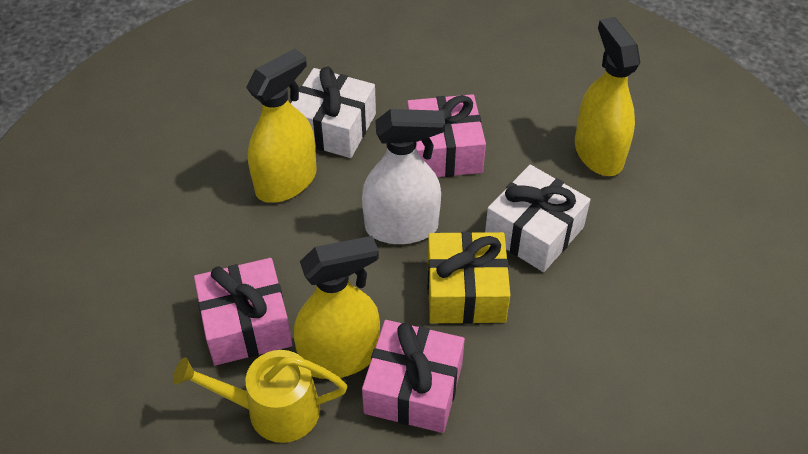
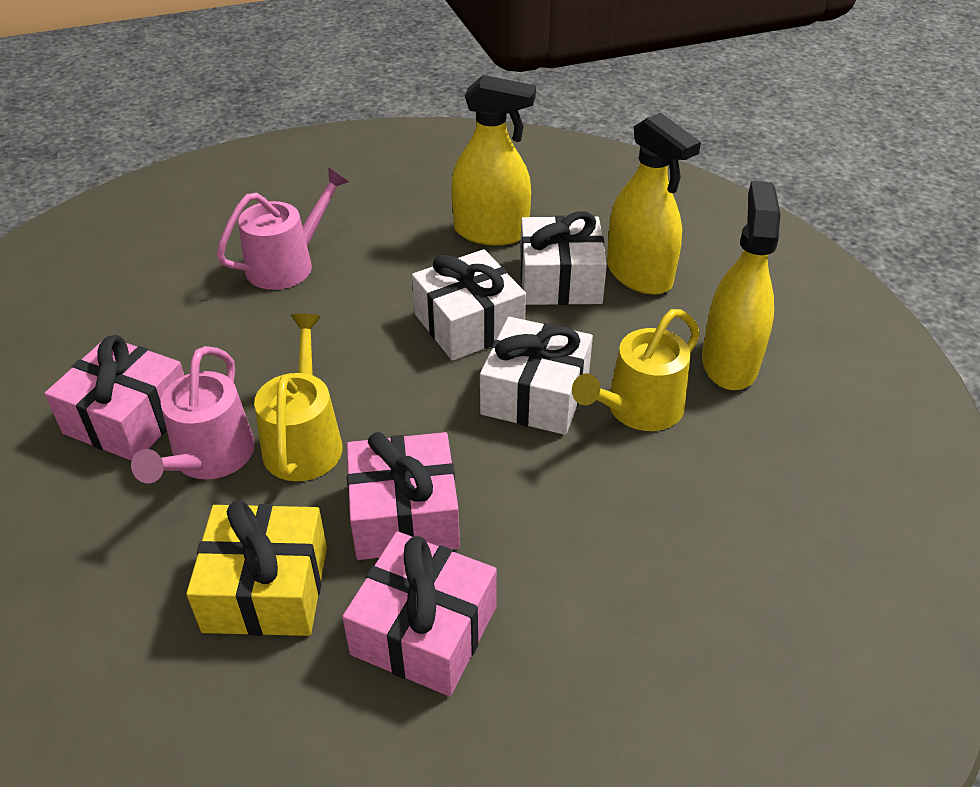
pink watering can: 0 -> 2
white gift: 2 -> 3
white spray bottle: 1 -> 0
yellow watering can: 1 -> 2

